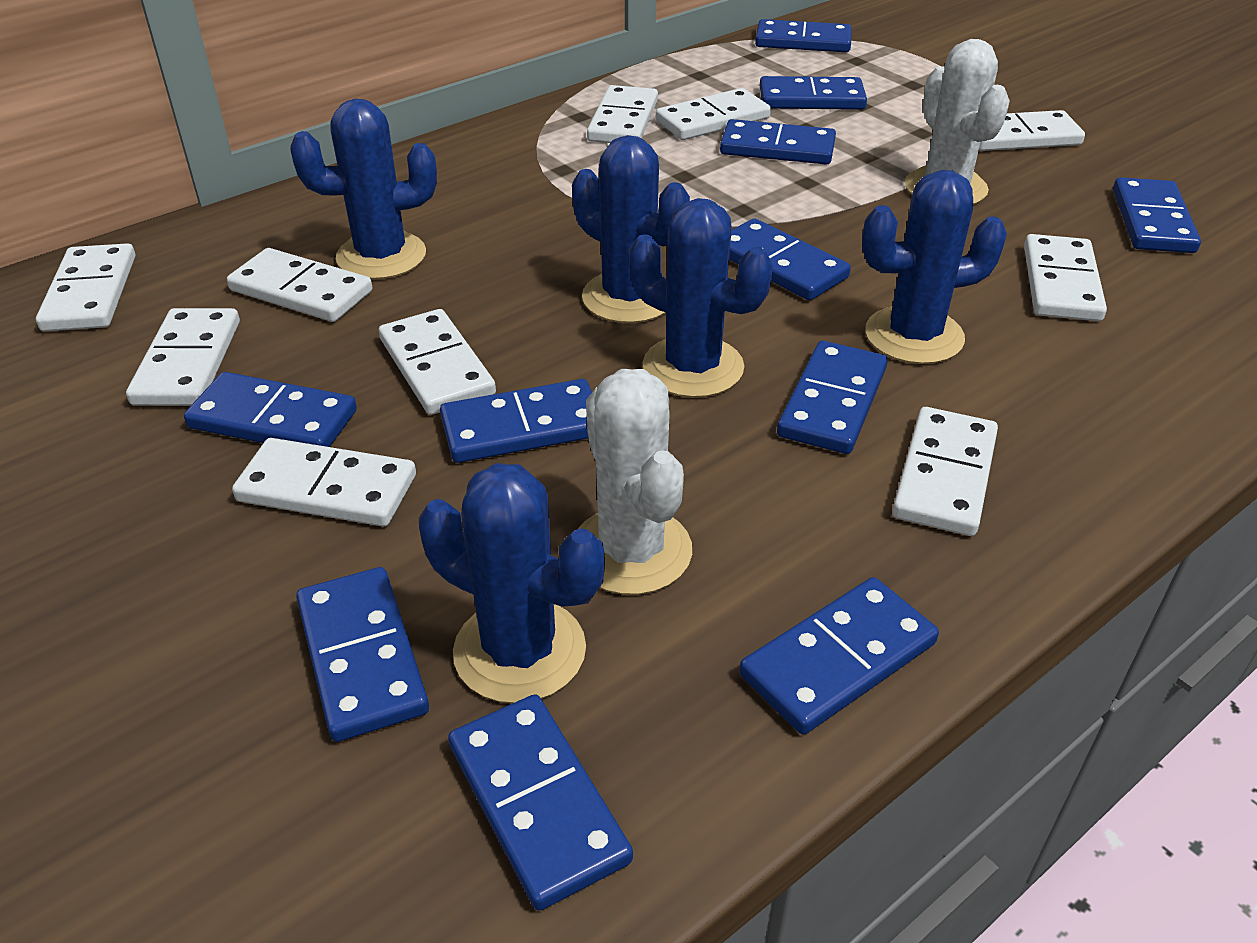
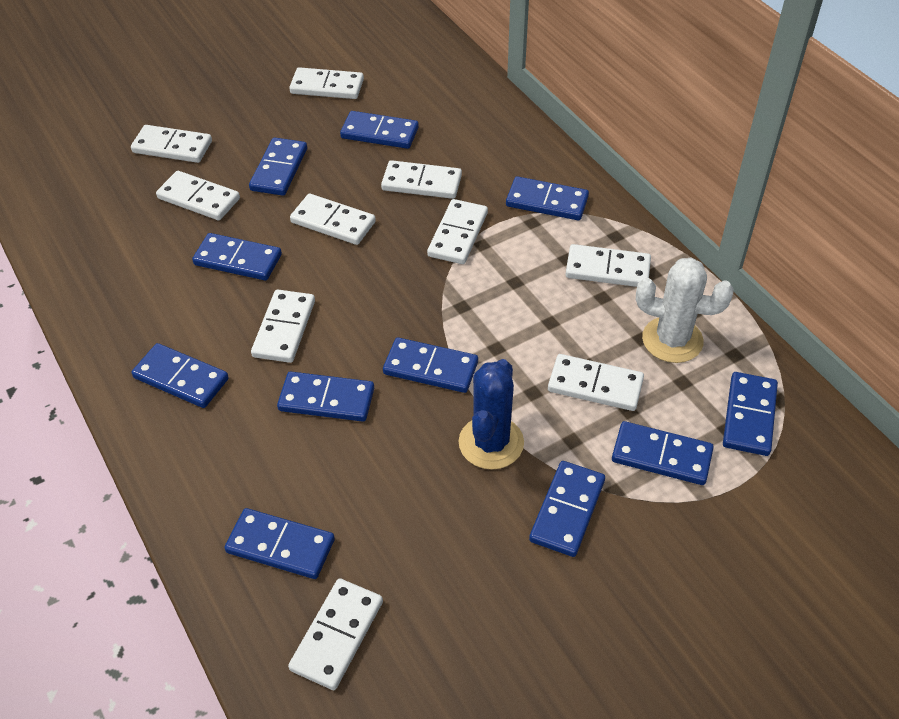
blue cactus: 5 -> 1
white cactus: 2 -> 1

